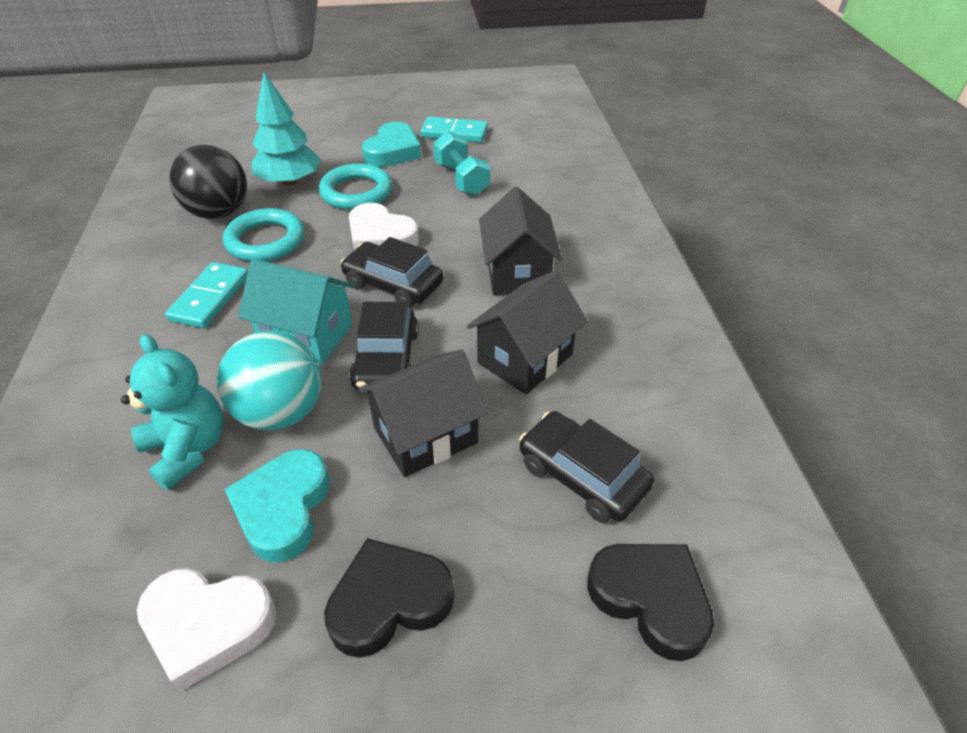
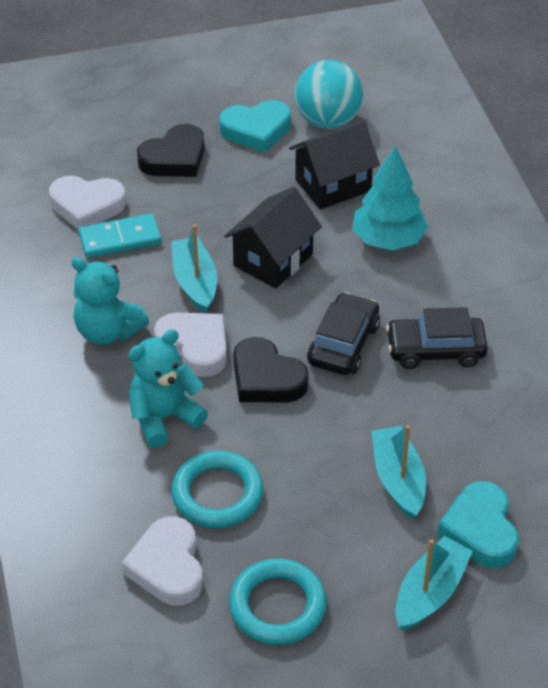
black ball: 1 -> 0
black car: 3 -> 2
black house: 3 -> 2
turquoise boat: 0 -> 3
turquoise domino: 2 -> 1
turquoise dumbbell: 1 -> 0
turquoise house: 1 -> 0
turquoise teddy bear: 1 -> 2
white heart: 2 -> 3

